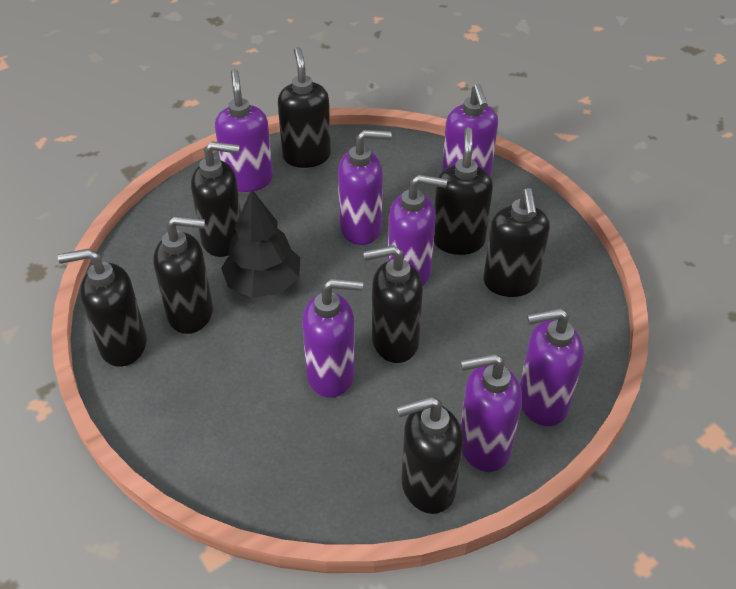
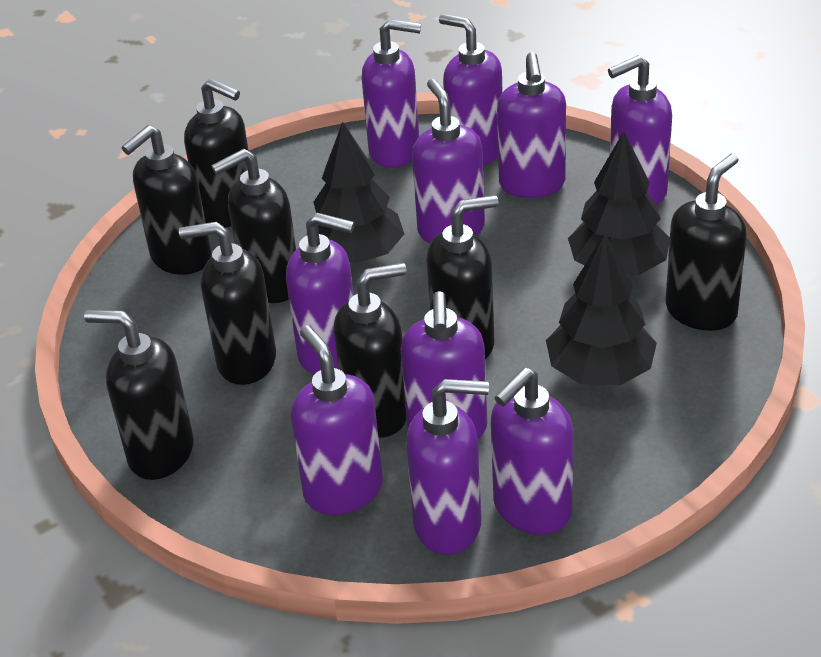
black tree: 1 -> 3
purple soap dispenser: 7 -> 10

